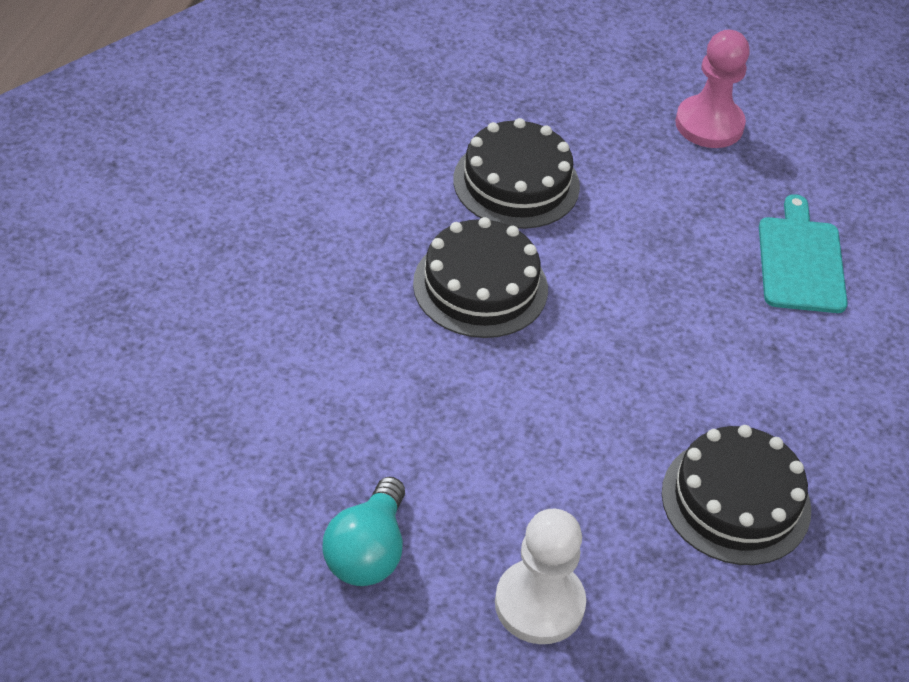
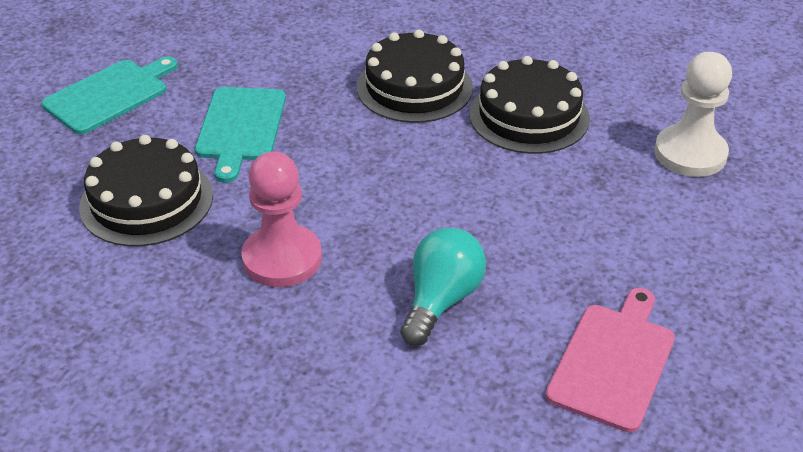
pink cutting board: 0 -> 1
turquoise cutting board: 1 -> 2

